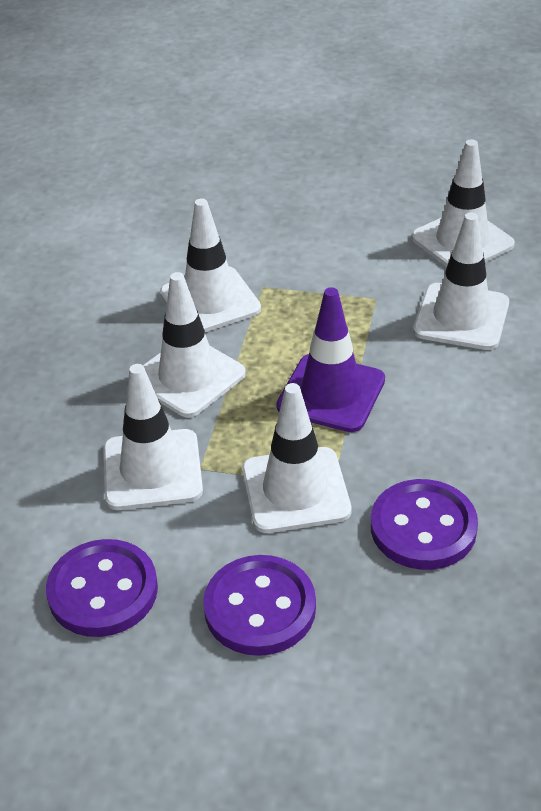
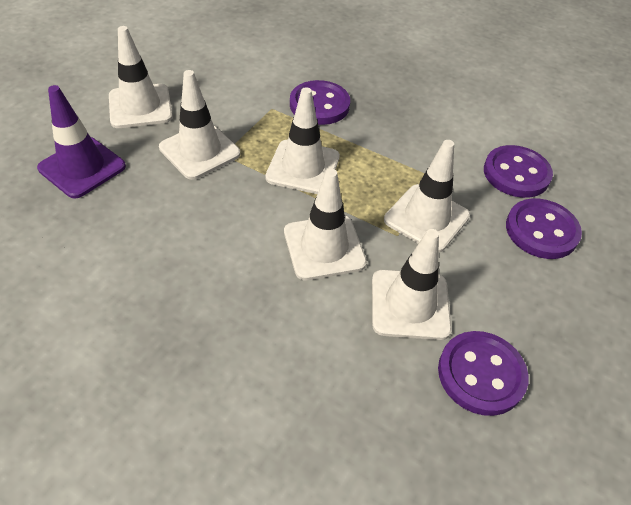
purple button: 3 -> 4

